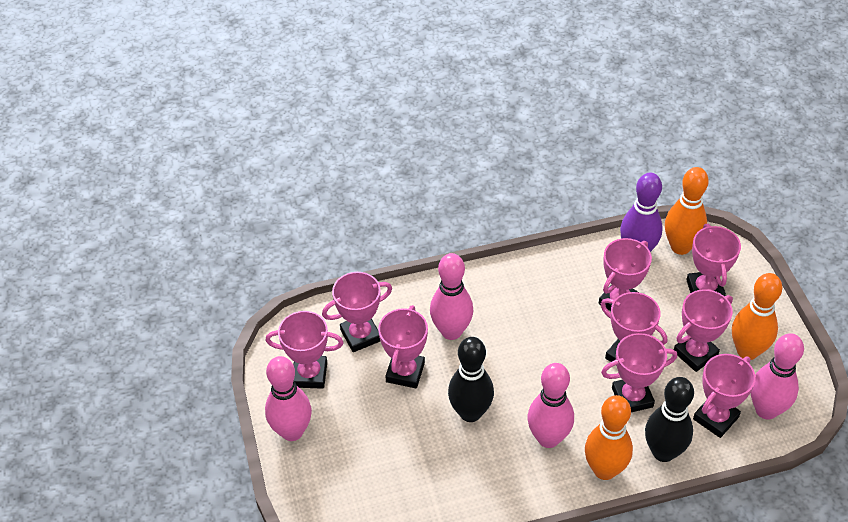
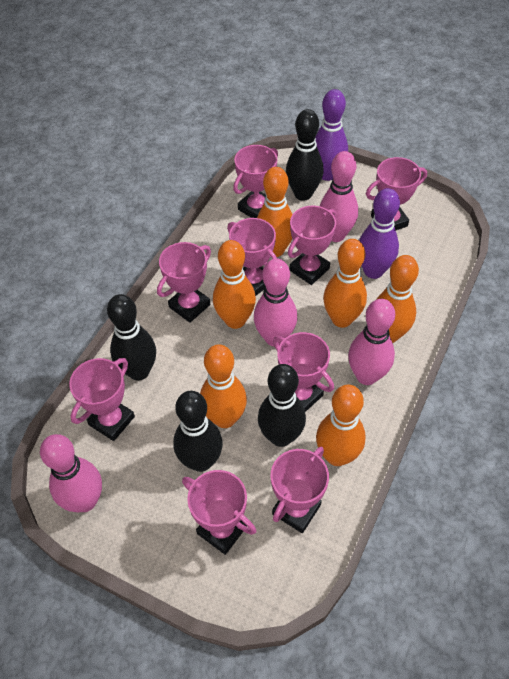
black bowling pin: 2 -> 4
orange bowling pin: 3 -> 6
purple bowling pin: 1 -> 2

